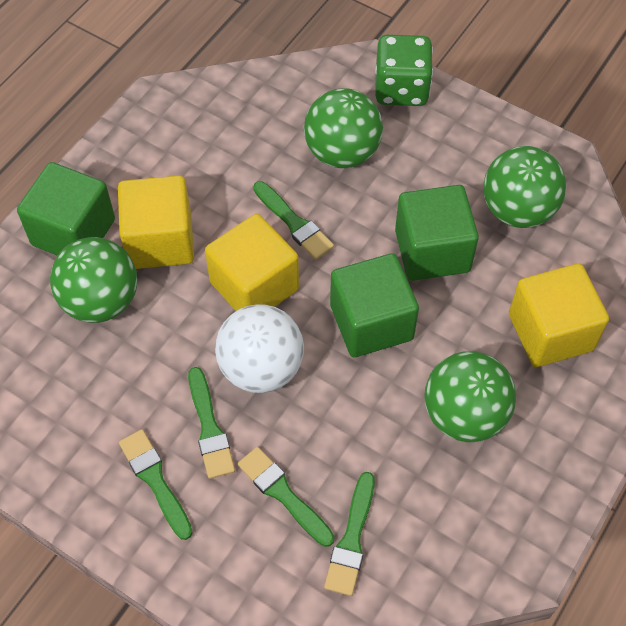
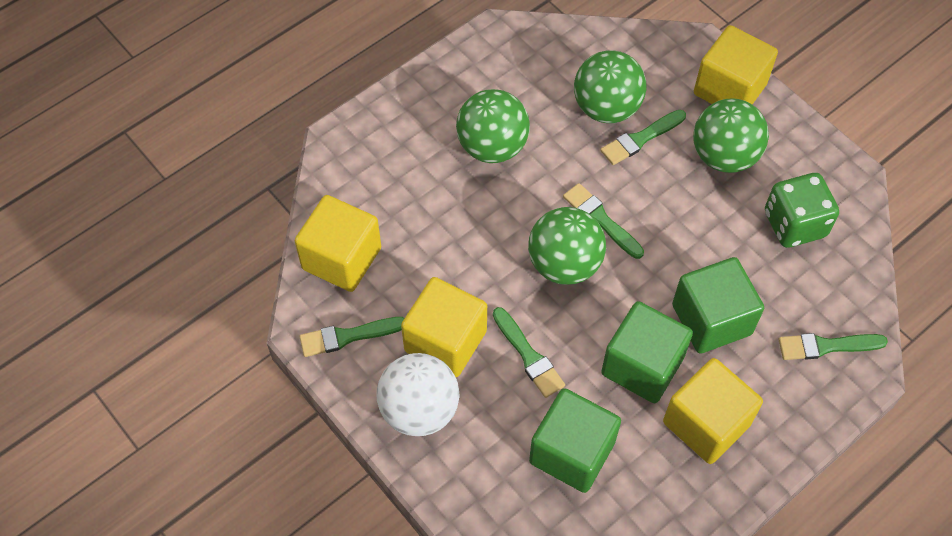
yellow cube: 3 -> 4

